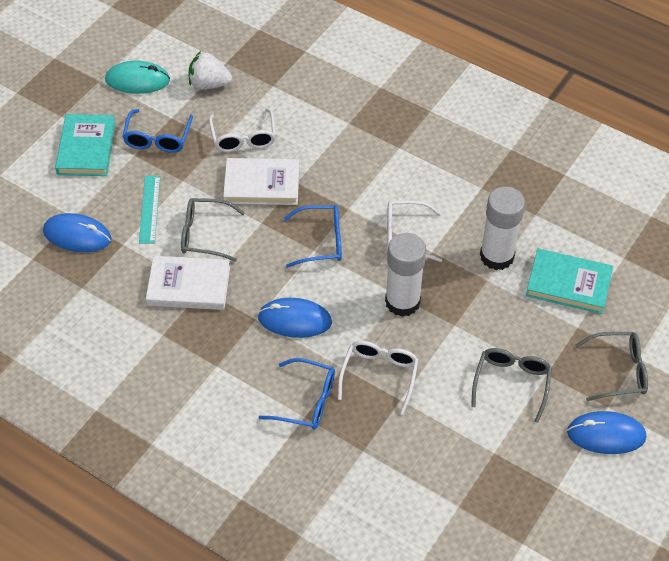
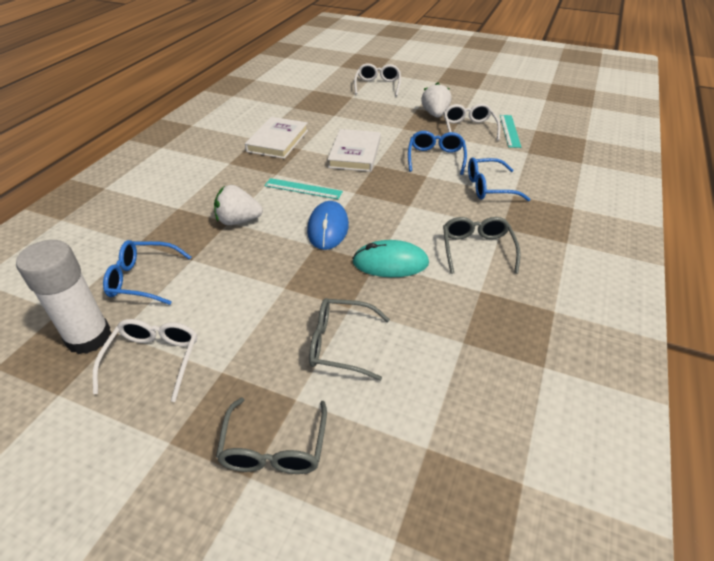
blue mouse: 3 -> 1
turquoise book: 2 -> 0
turquoise ruler: 1 -> 2
white glue stick: 2 -> 1
white strawberry: 1 -> 2

